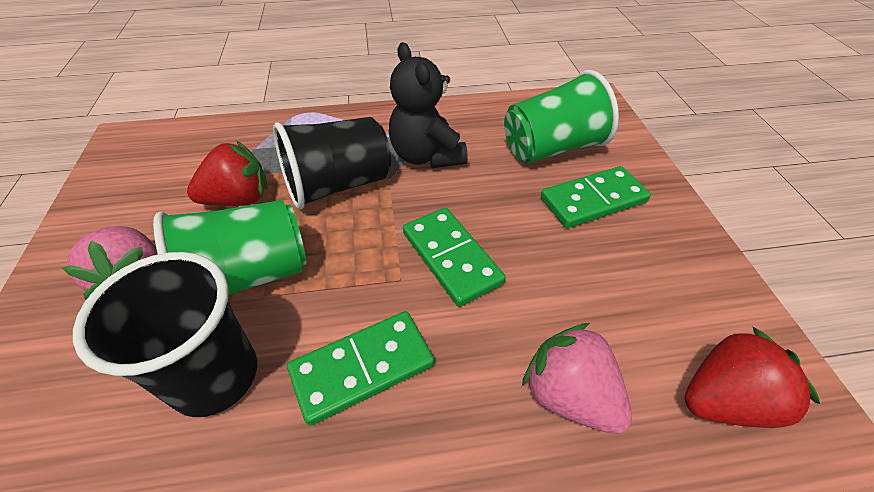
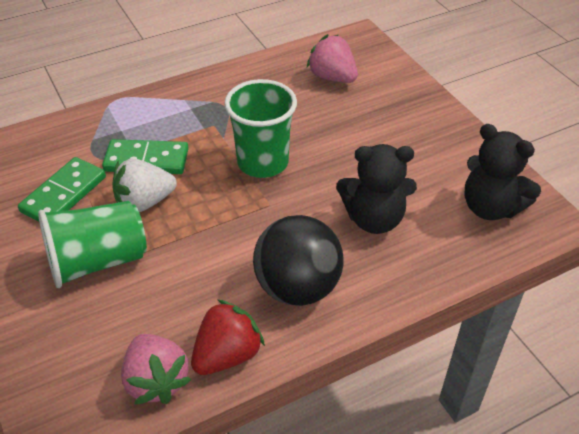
black ball: 0 -> 1
black cup: 2 -> 0
black teddy bear: 1 -> 2
green domino: 3 -> 2
red strawberry: 2 -> 1
white strawberry: 0 -> 1

